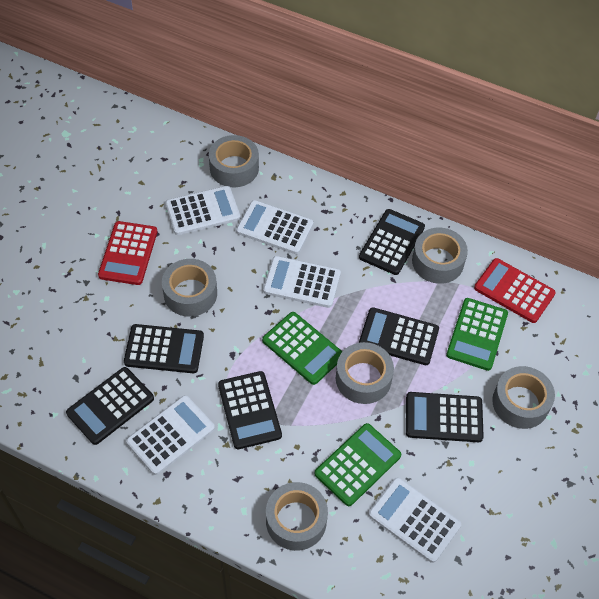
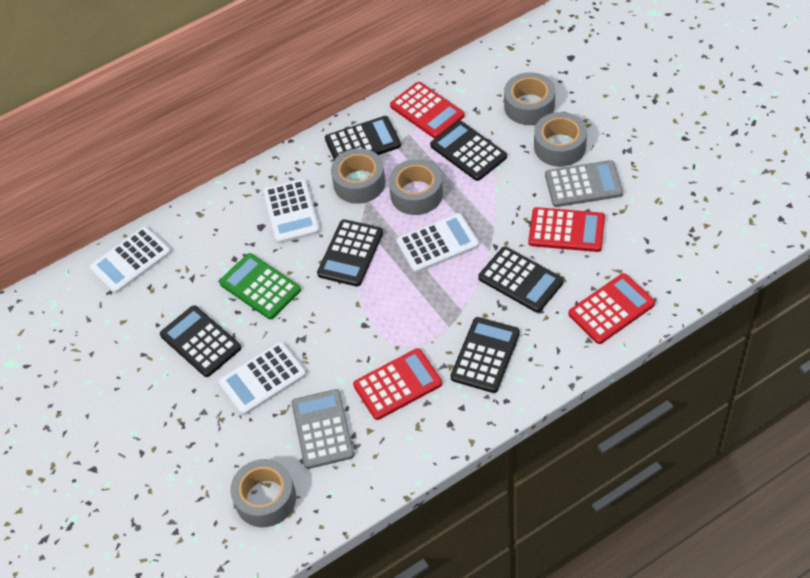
green calculator: 3 -> 1
grey calculator: 0 -> 2
grey tape: 6 -> 5
red calculator: 2 -> 4
white calculator: 5 -> 4

